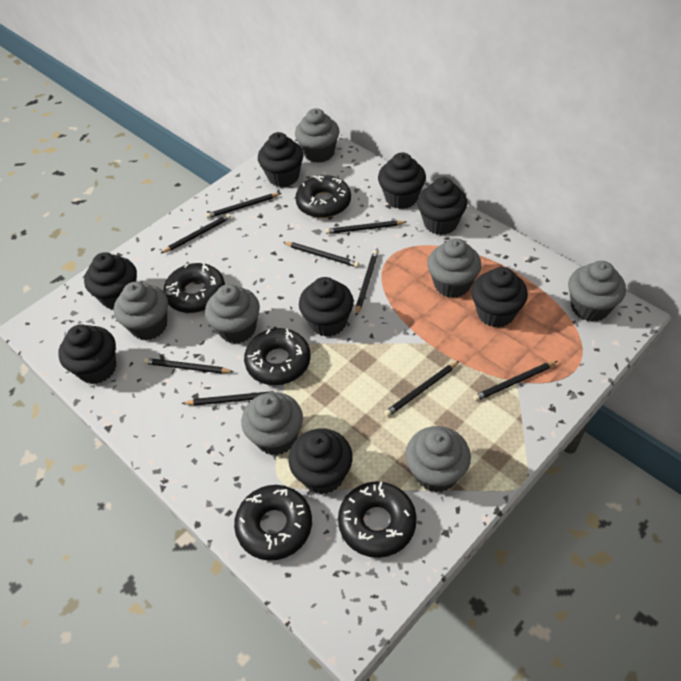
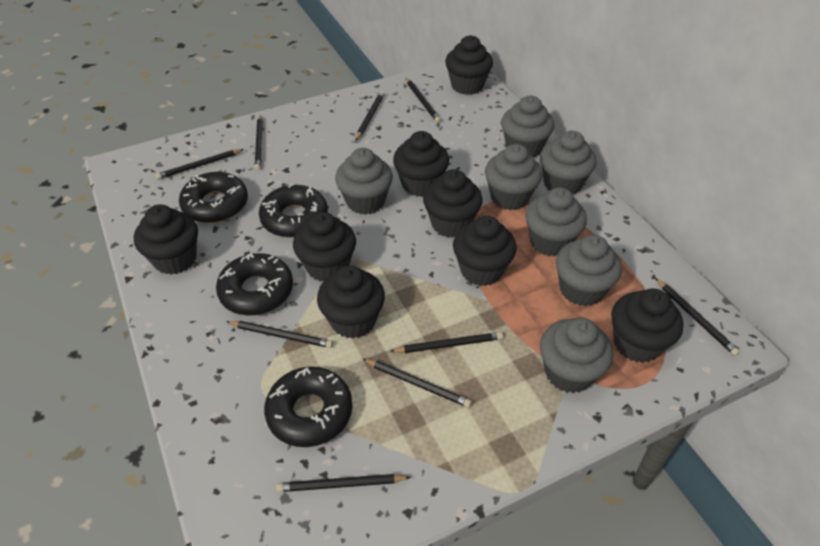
black donut: 5 -> 4

